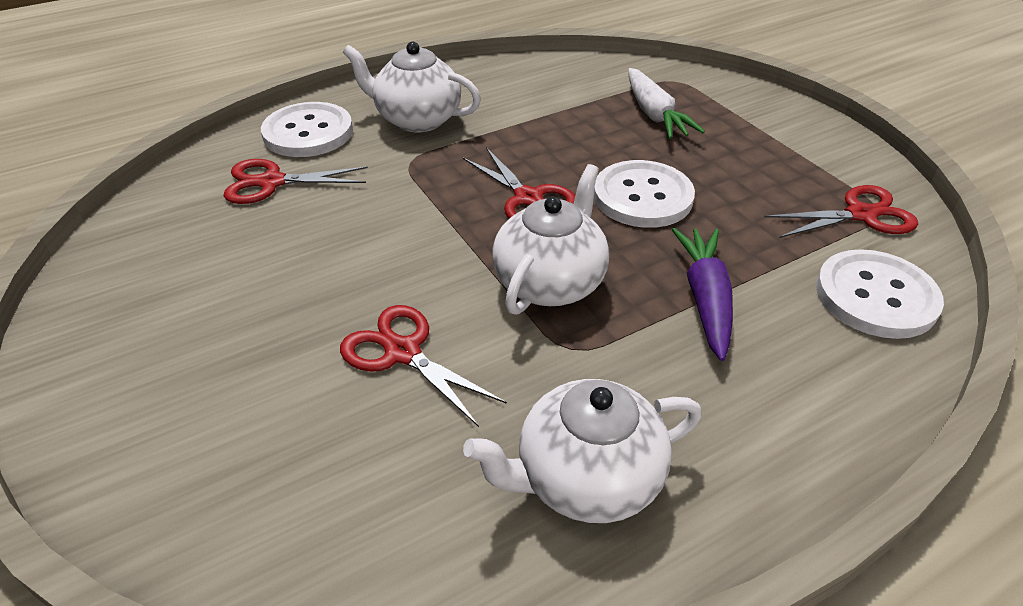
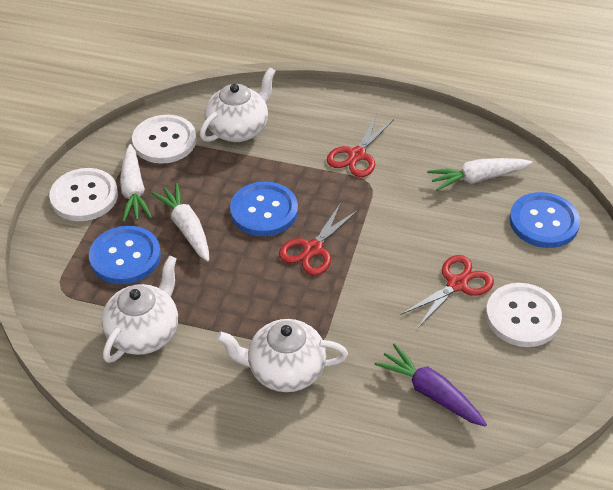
blue button: 0 -> 3
red scissors: 4 -> 3
white carrot: 1 -> 3

